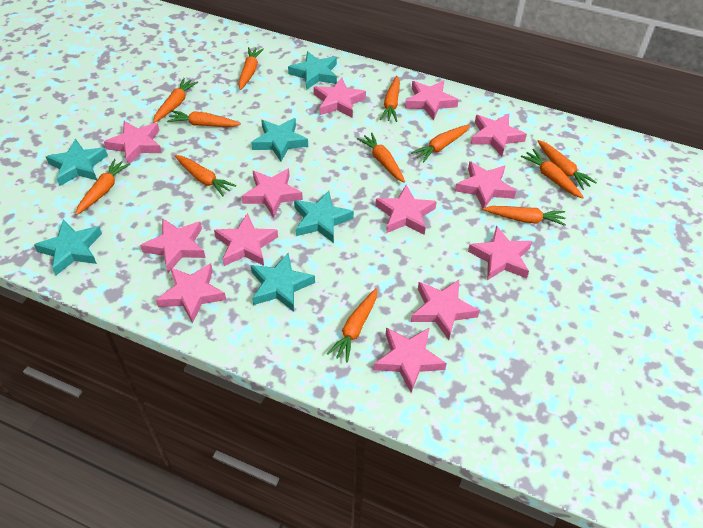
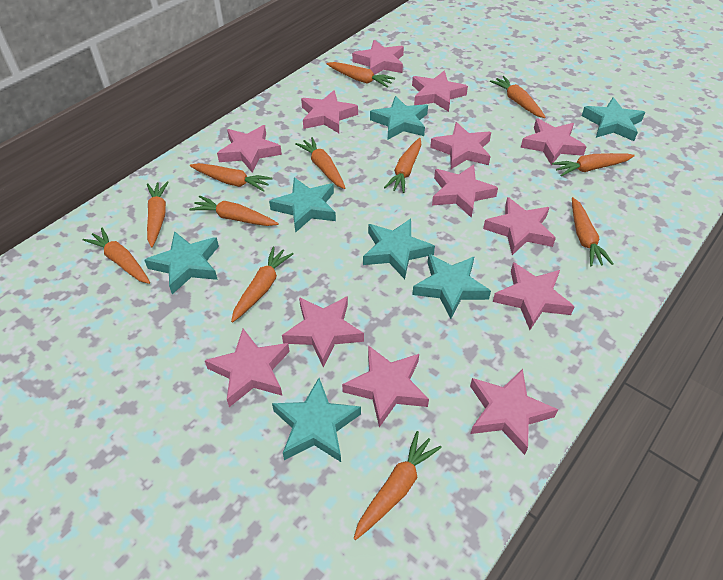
turquoise star: 6 -> 7

